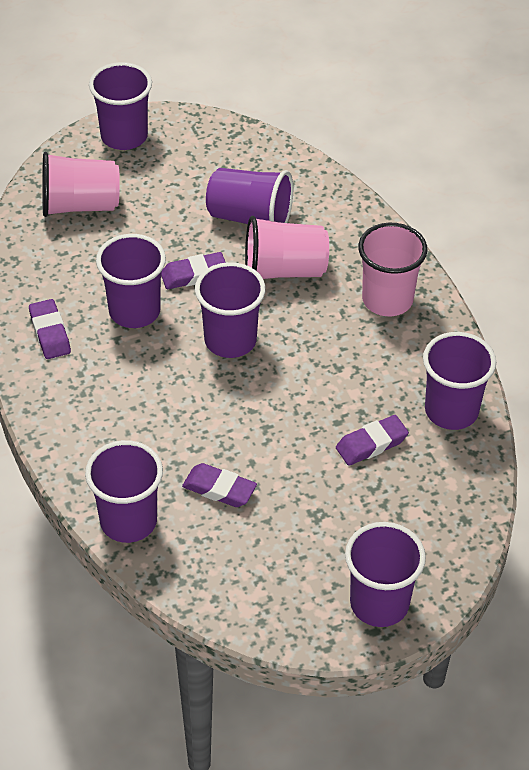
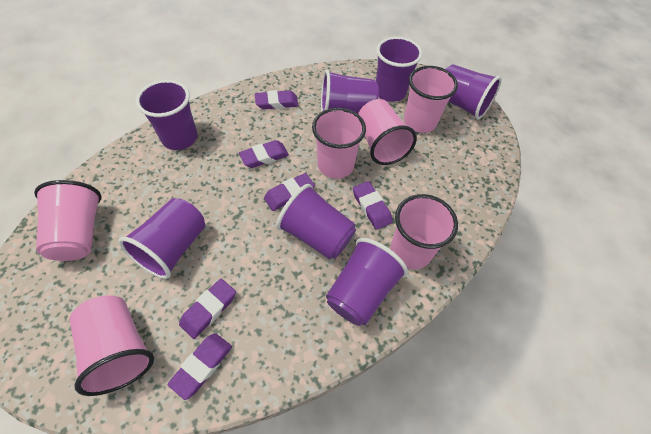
pink cup: 3 -> 6
purple eraser: 4 -> 6

